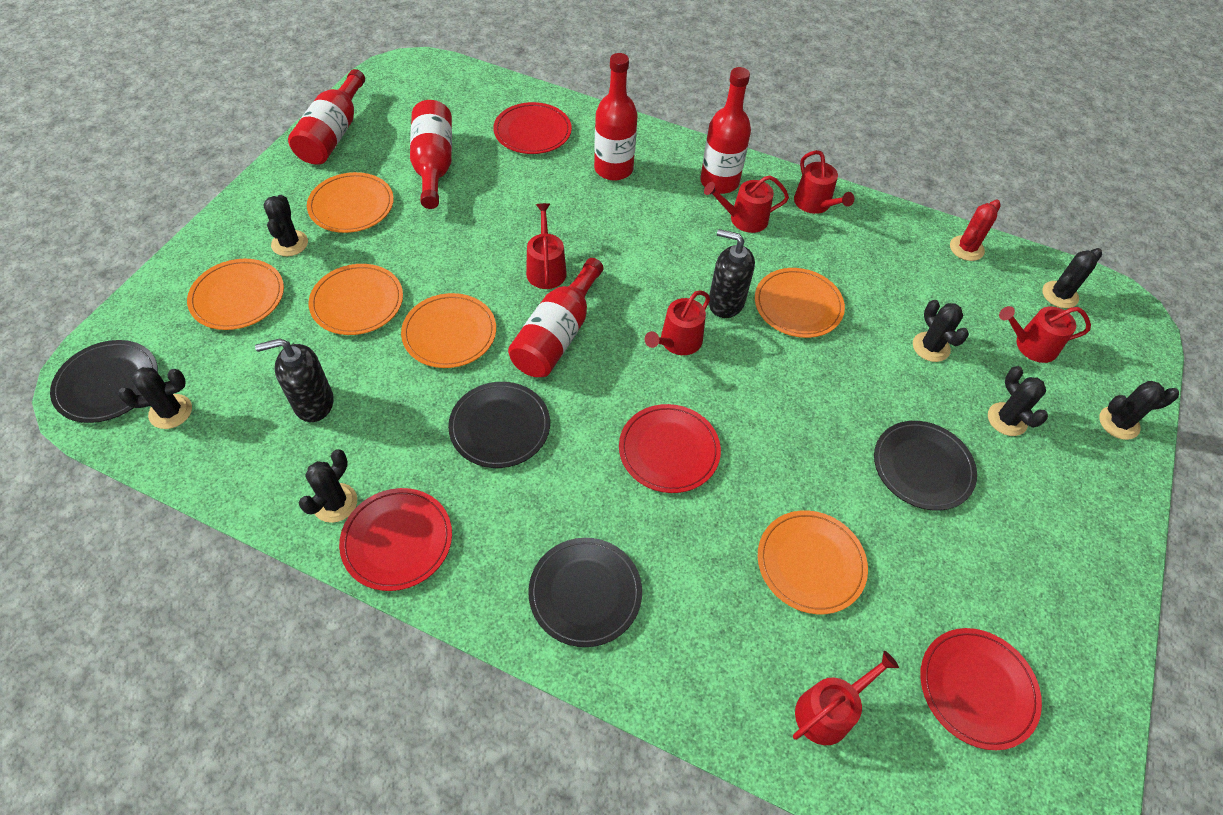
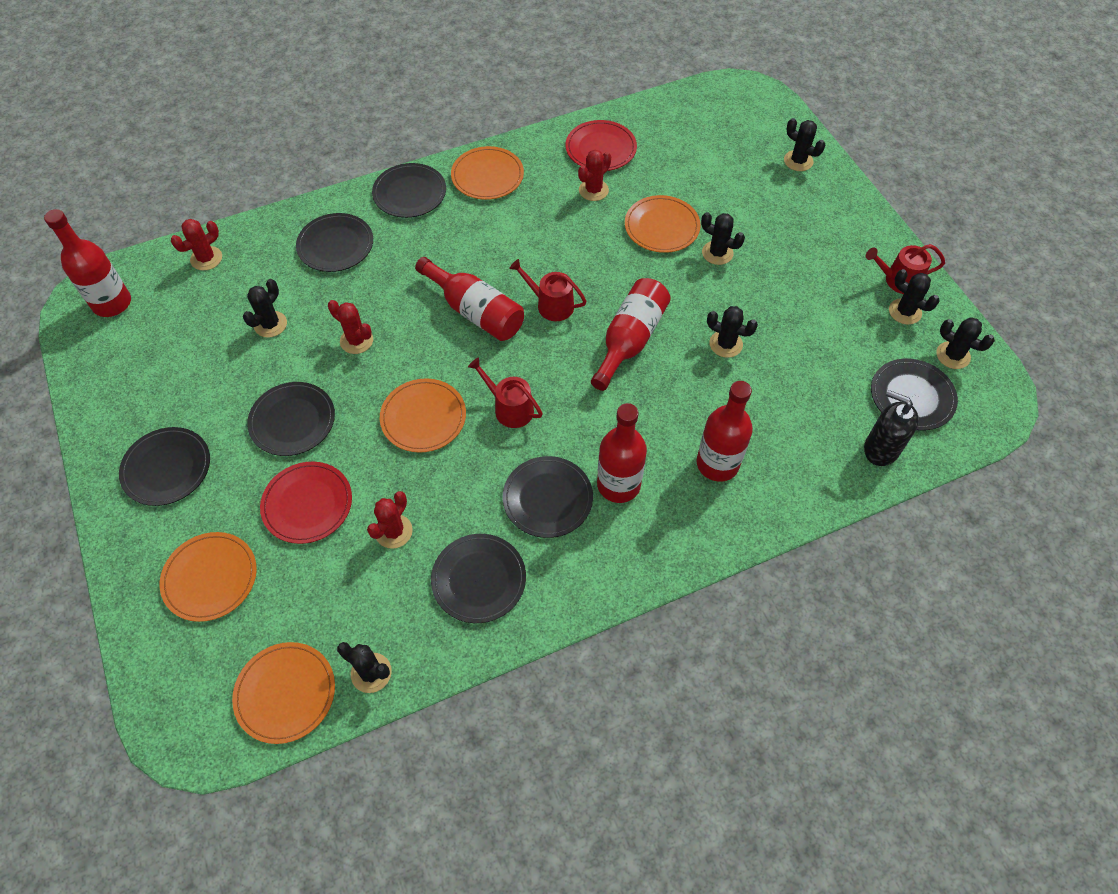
black plate: 4 -> 7
black soap dispenser: 2 -> 1
orange plate: 6 -> 5
red cactus: 1 -> 4
red plate: 4 -> 2
red watering can: 6 -> 3

